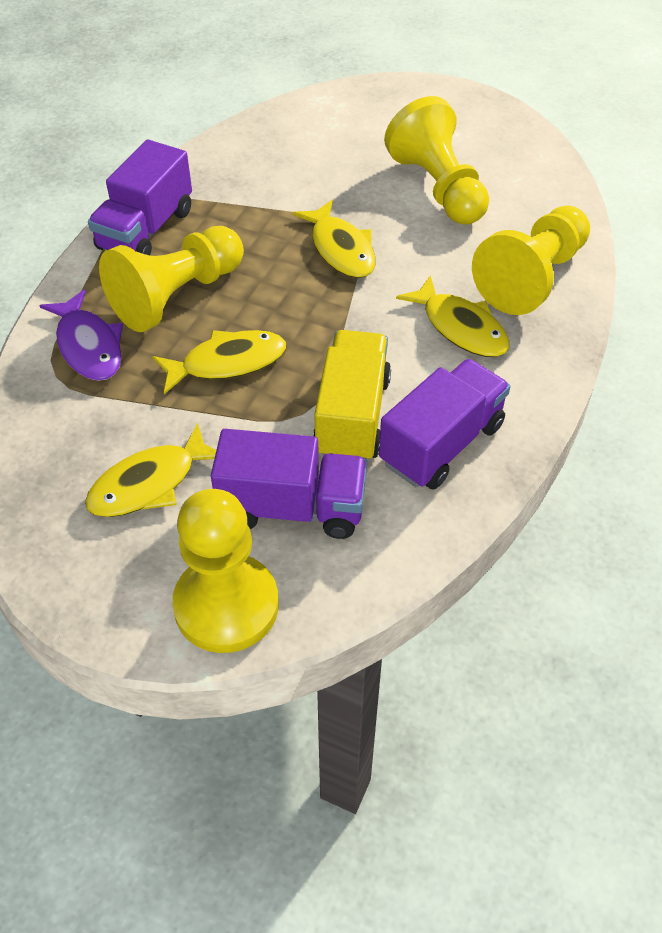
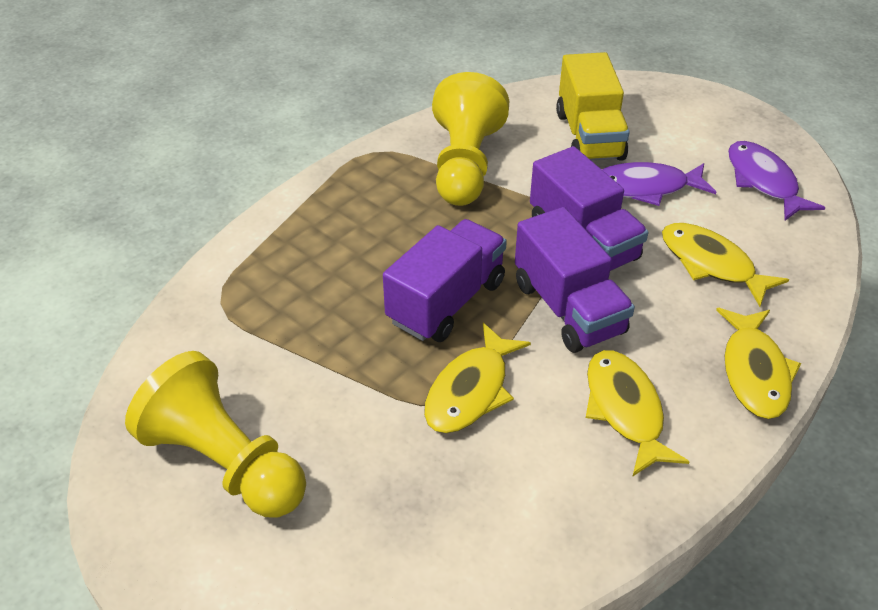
purple fish: 1 -> 2
yellow pawn: 4 -> 2

